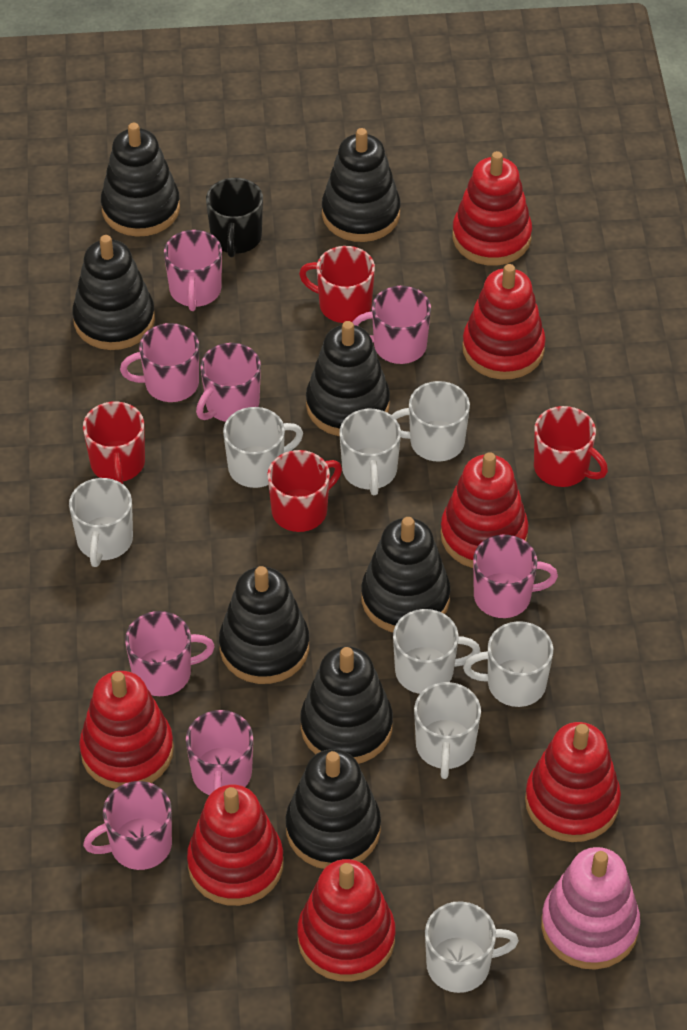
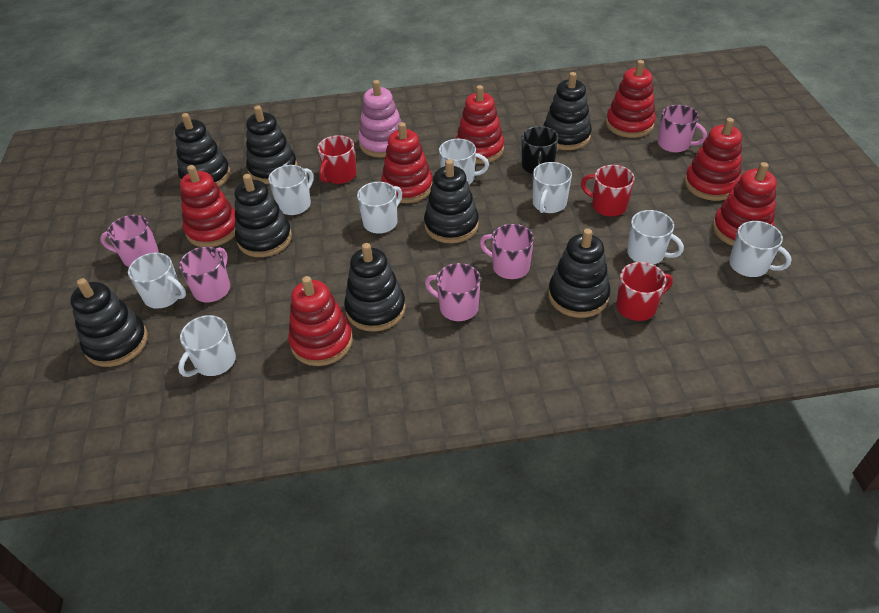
pink mug: 8 -> 5
red mug: 4 -> 3

